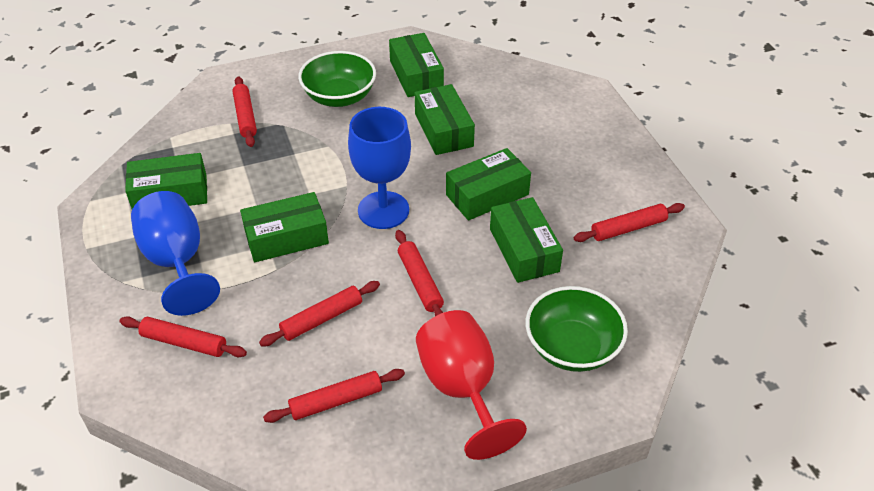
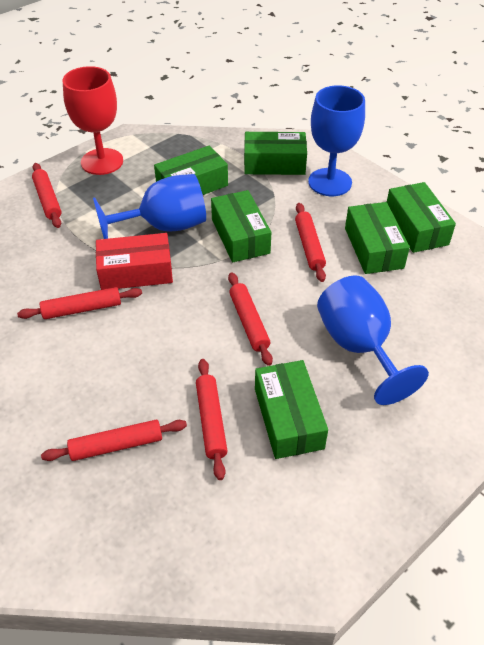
blue goblet: 2 -> 3
green bowl: 2 -> 0
red box: 0 -> 1

